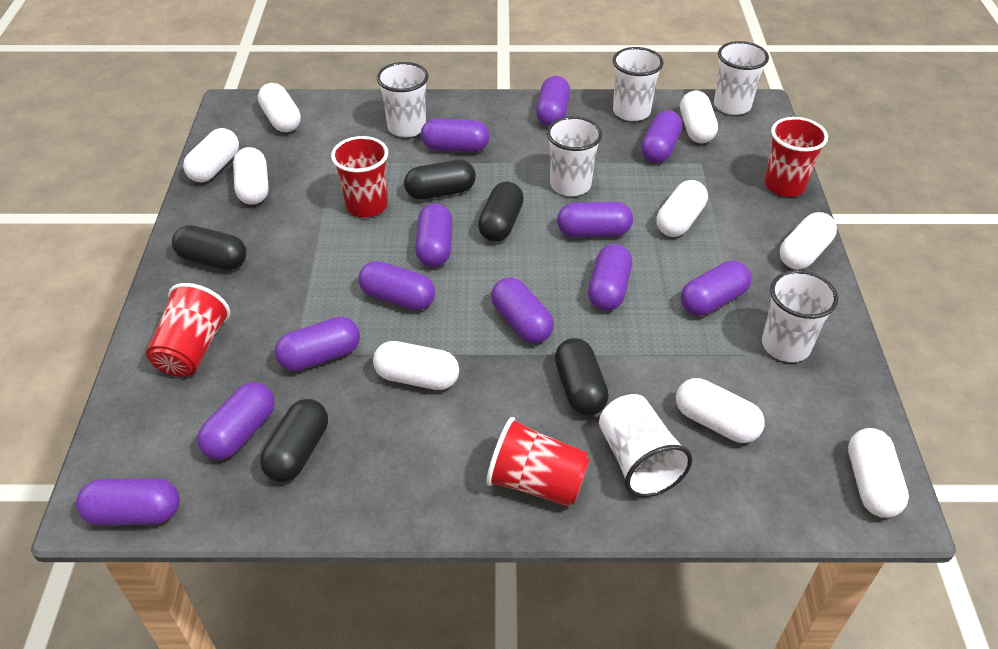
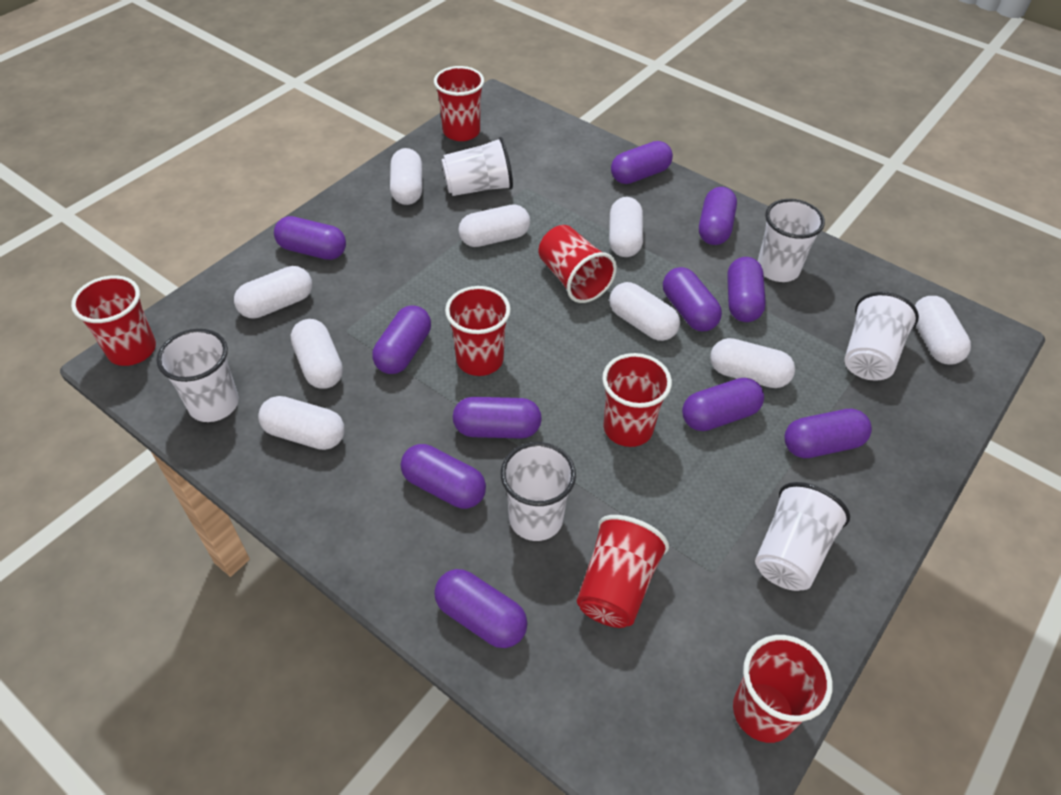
black capsule: 5 -> 0
purple capsule: 12 -> 11
red cup: 4 -> 7

